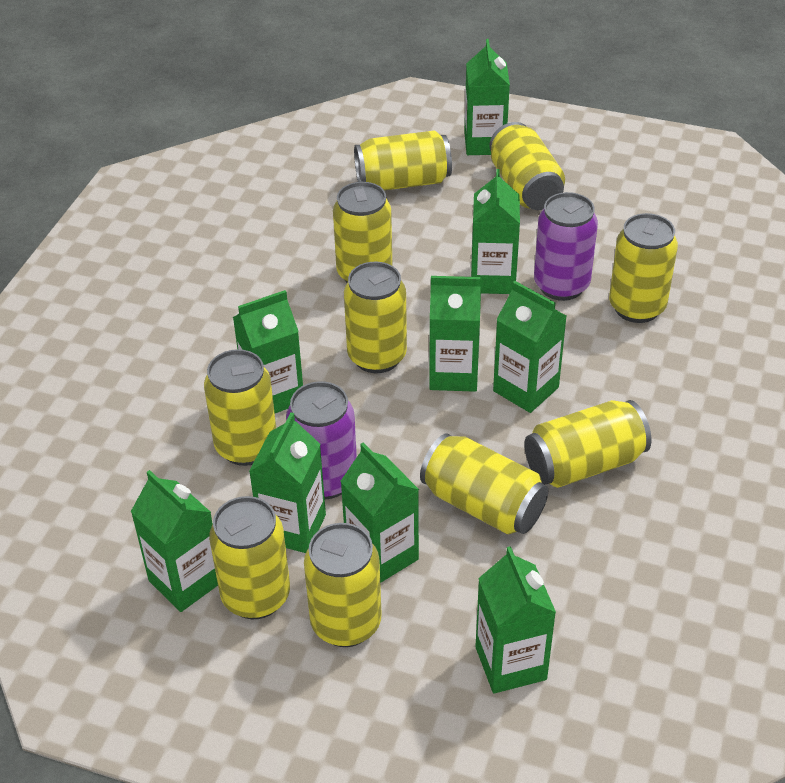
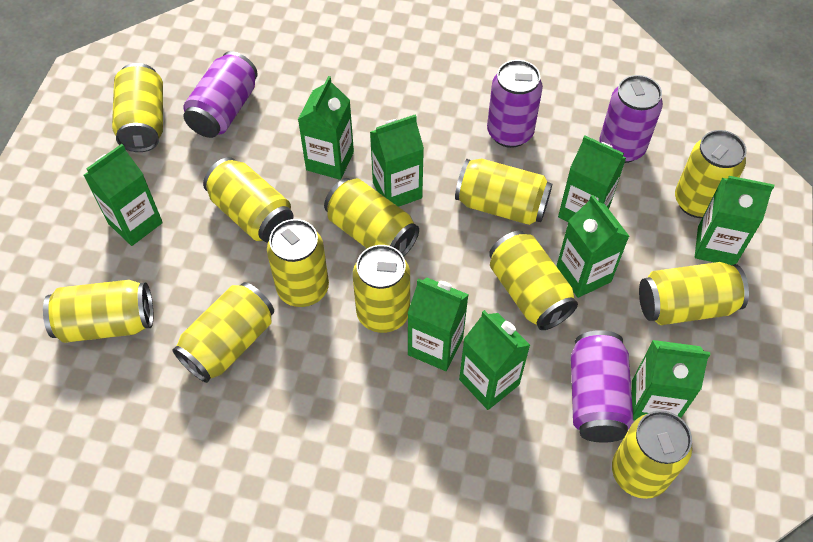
purple can: 2 -> 4
yellow can: 10 -> 12

